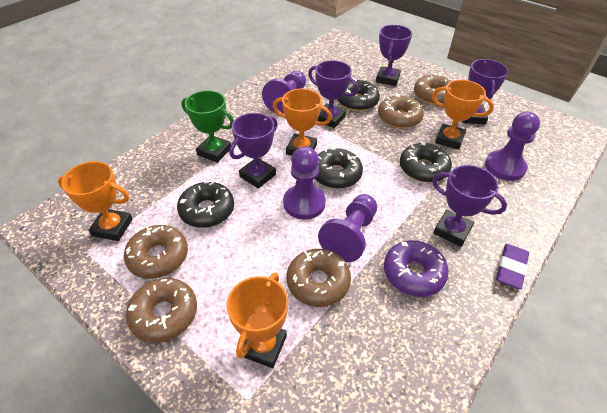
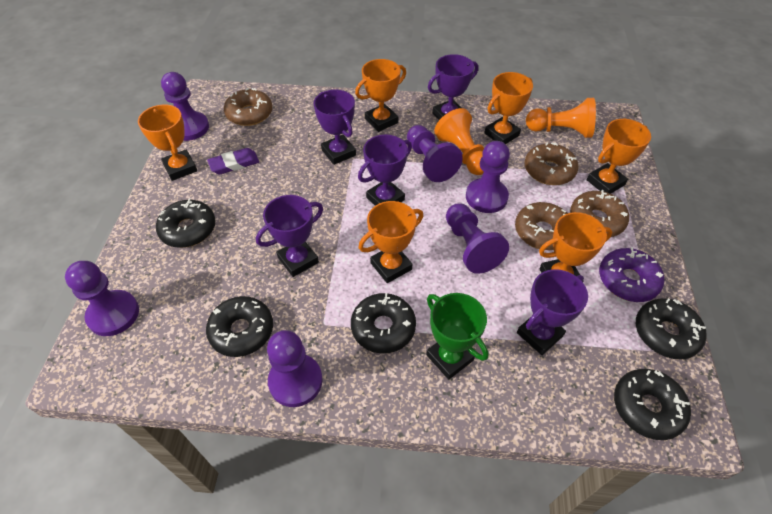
black donut: 4 -> 5
brown donut: 5 -> 4
orange pawn: 0 -> 2
orange trophy: 4 -> 6
purple pawn: 4 -> 6

